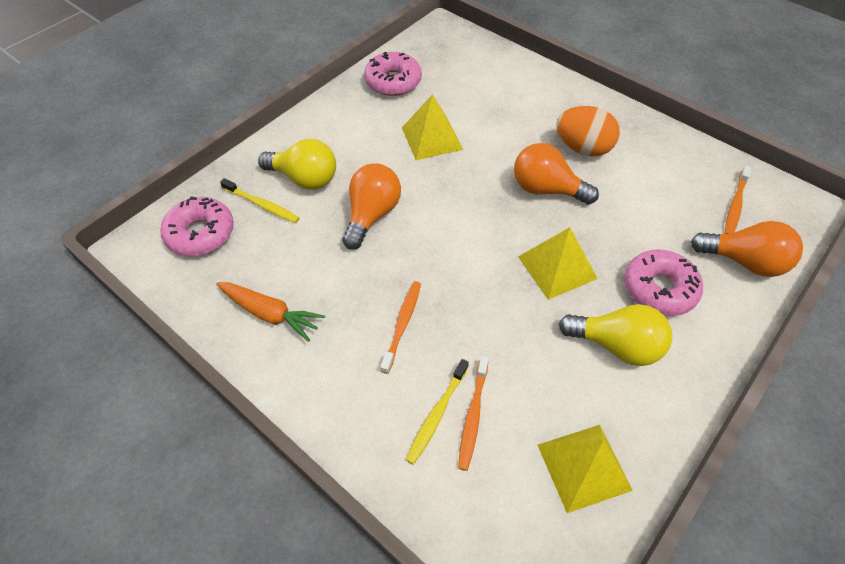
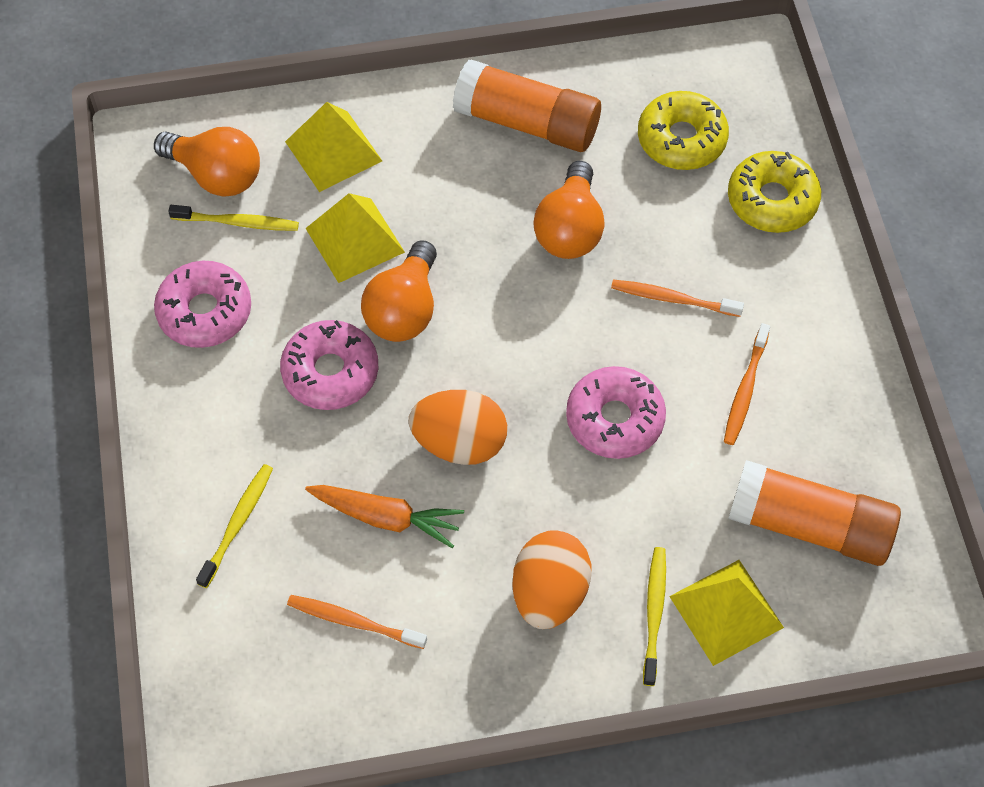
orange egg: 1 -> 2
orange glue stick: 0 -> 2
yellow donut: 0 -> 2
yellow light bulb: 2 -> 0
yellow toothbrush: 2 -> 3

